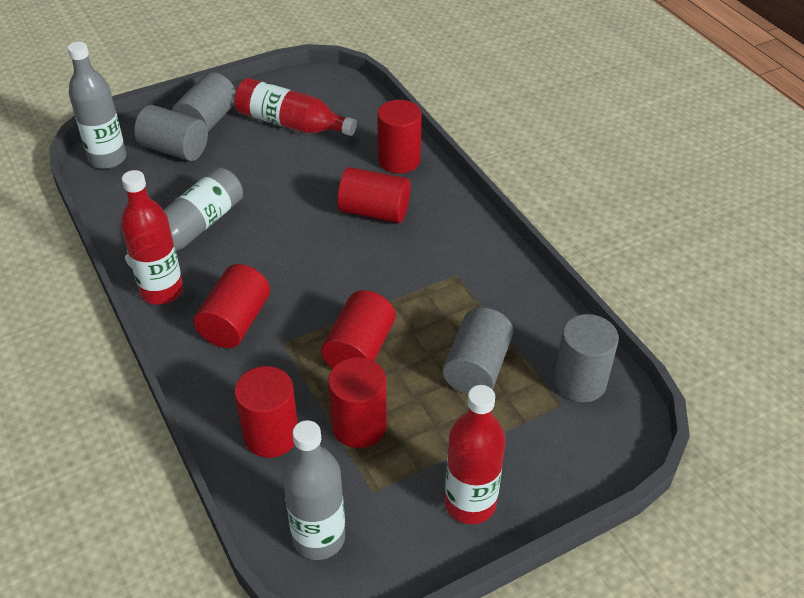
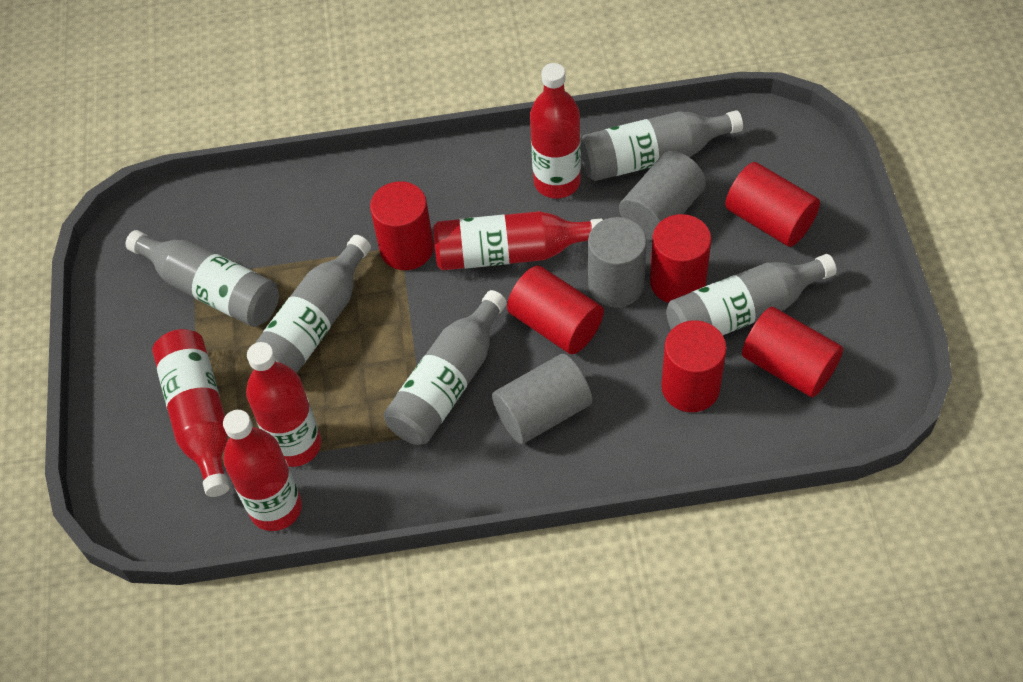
grey bottle: 3 -> 5
grey cylinder: 4 -> 3
red bottle: 3 -> 5

